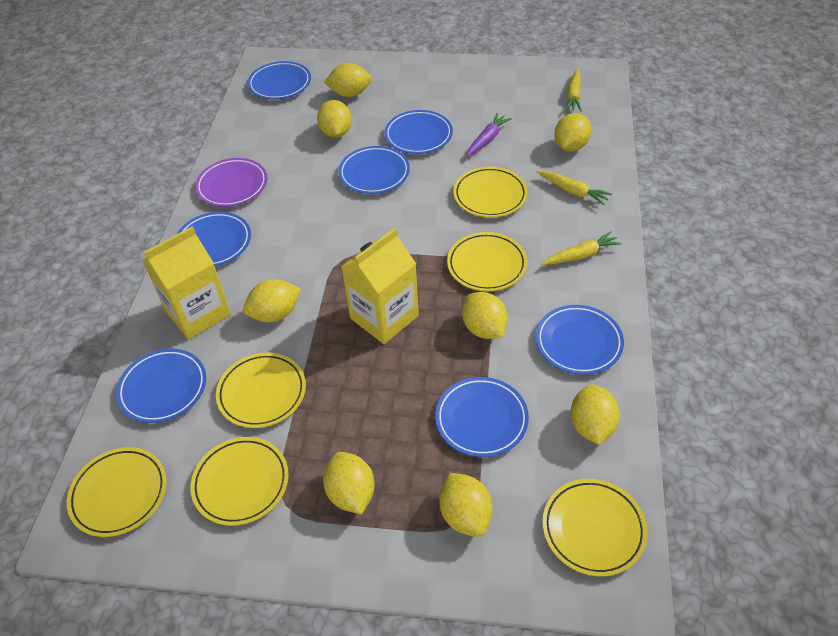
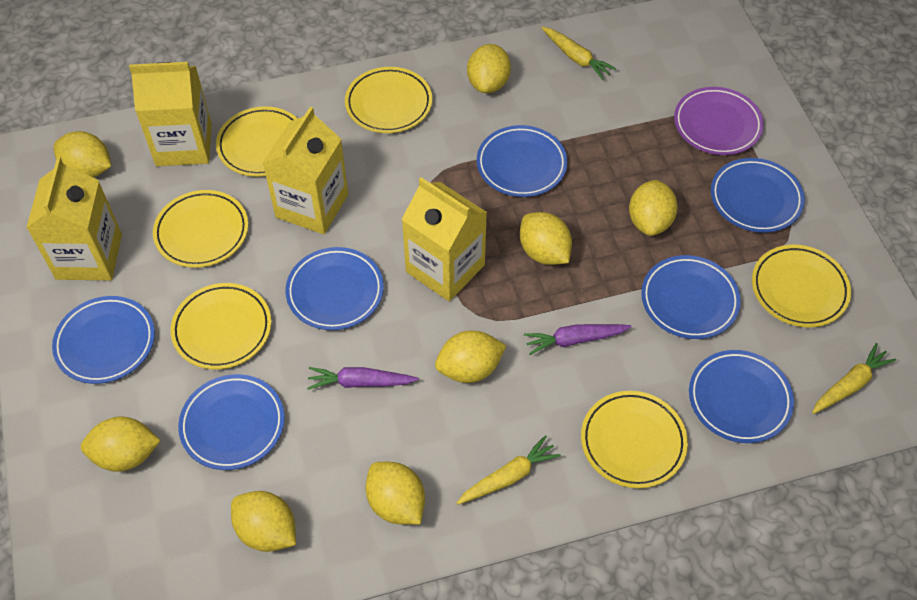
purple carrot: 1 -> 2
yellow carton: 2 -> 4

